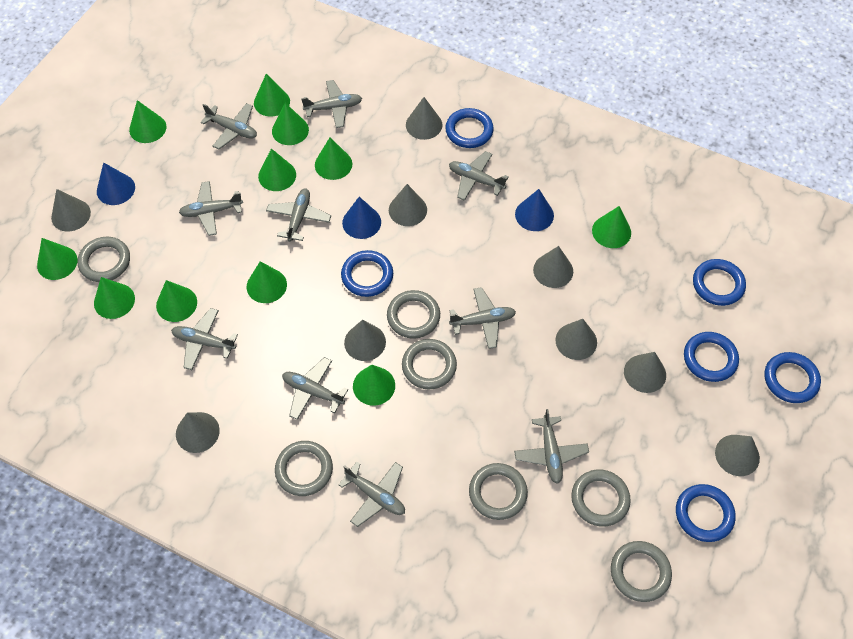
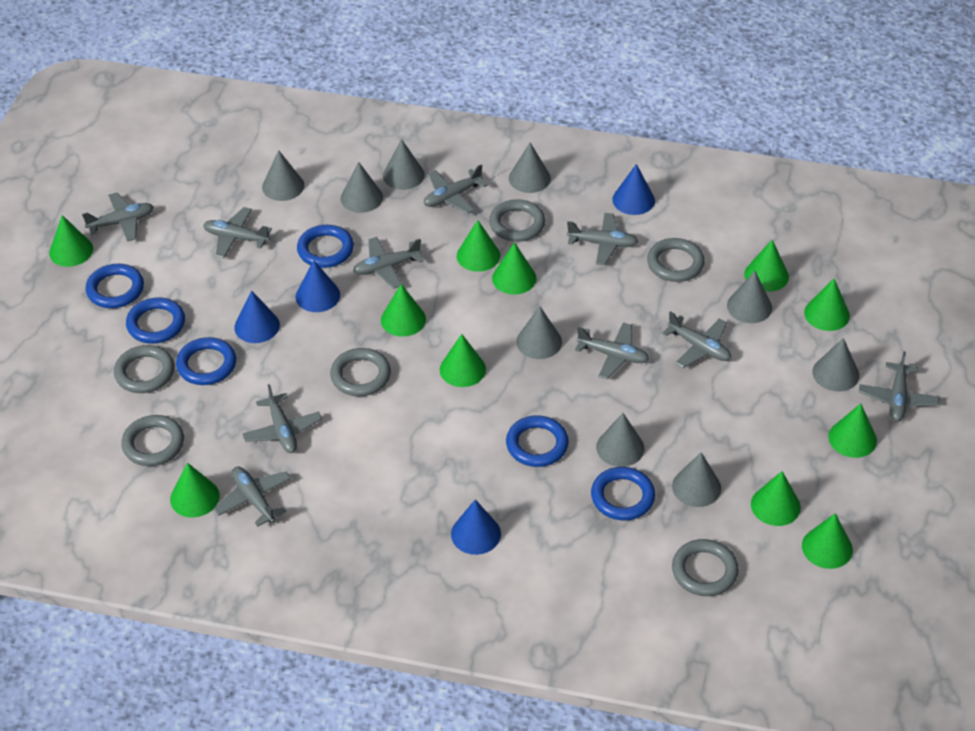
blue cone: 3 -> 4
grey ring: 7 -> 6

